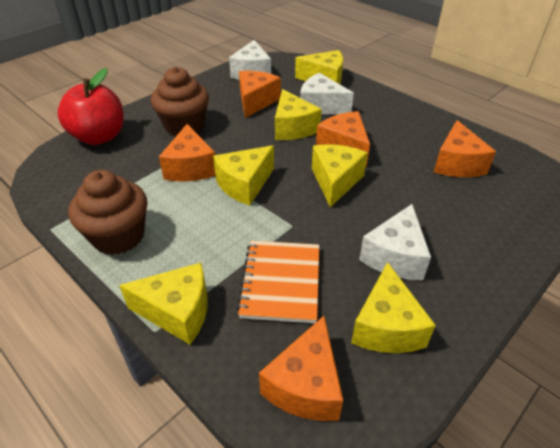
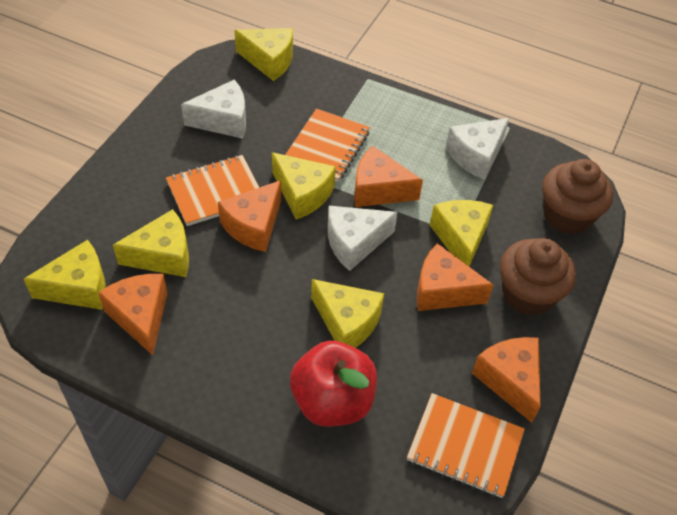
orange notebook: 1 -> 3

